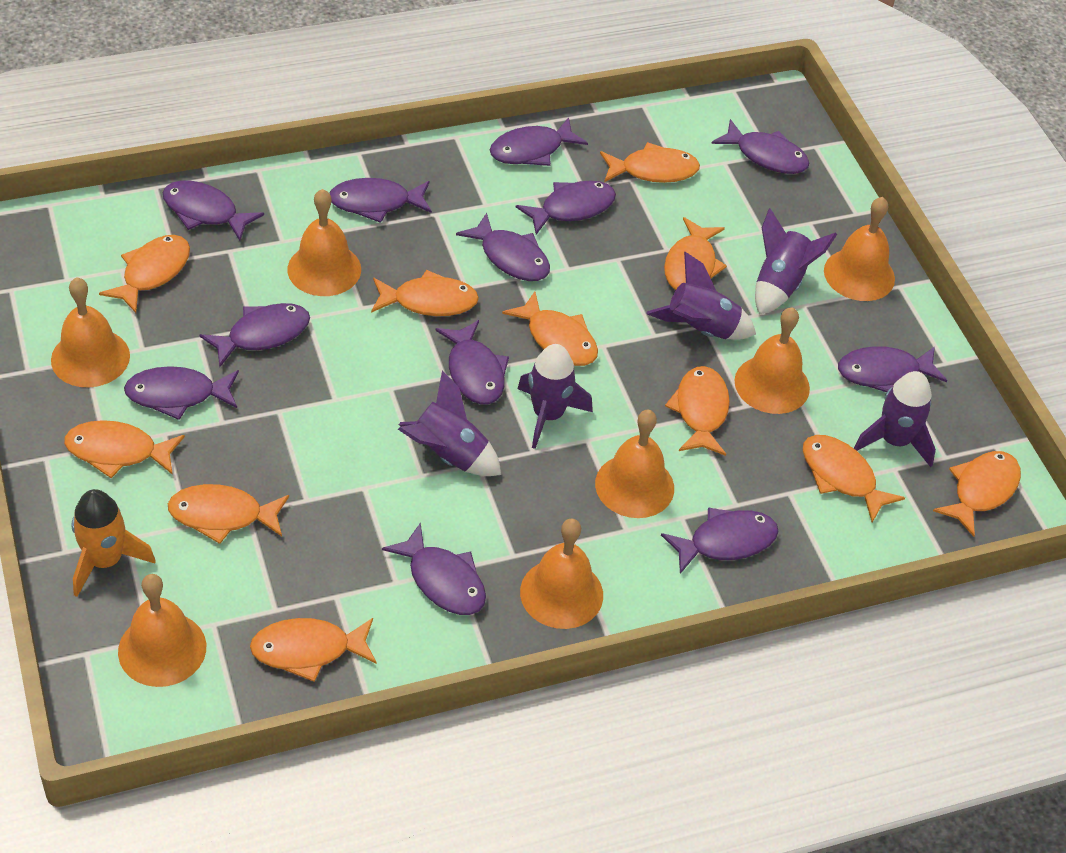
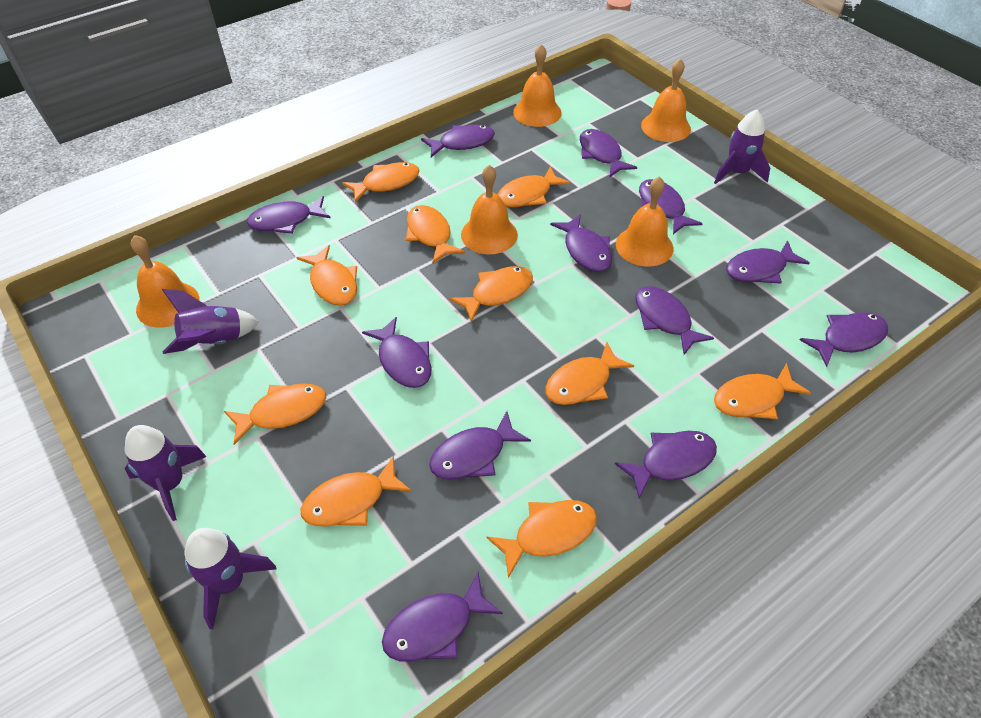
orange bell: 7 -> 5
orange fish: 11 -> 10
orange rocket: 1 -> 0
purple rocket: 5 -> 4

